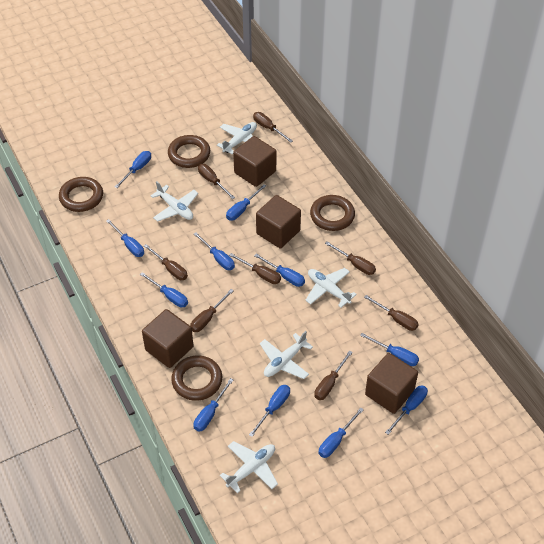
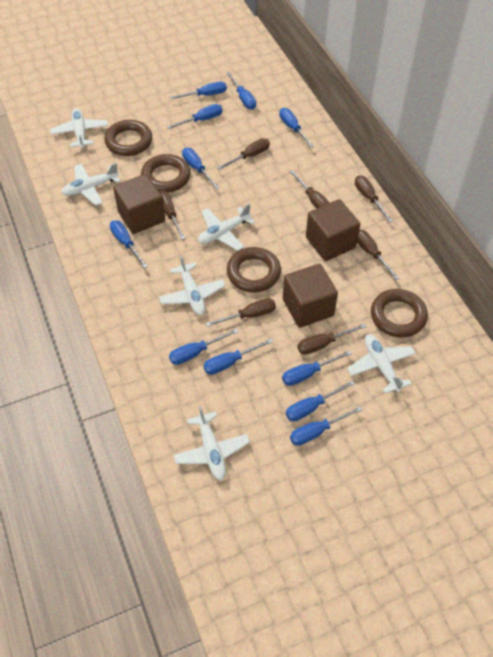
brown cube: 4 -> 3
brown screwdriver: 8 -> 7
white plane: 5 -> 6

